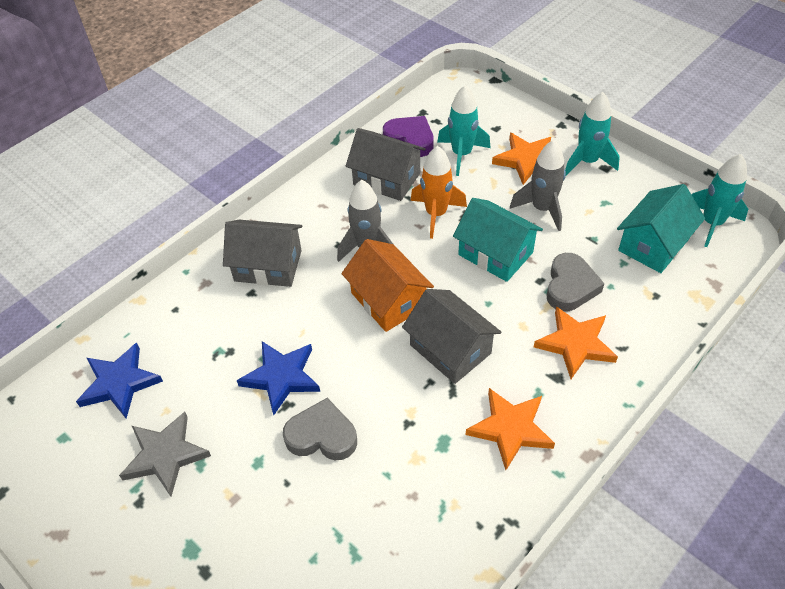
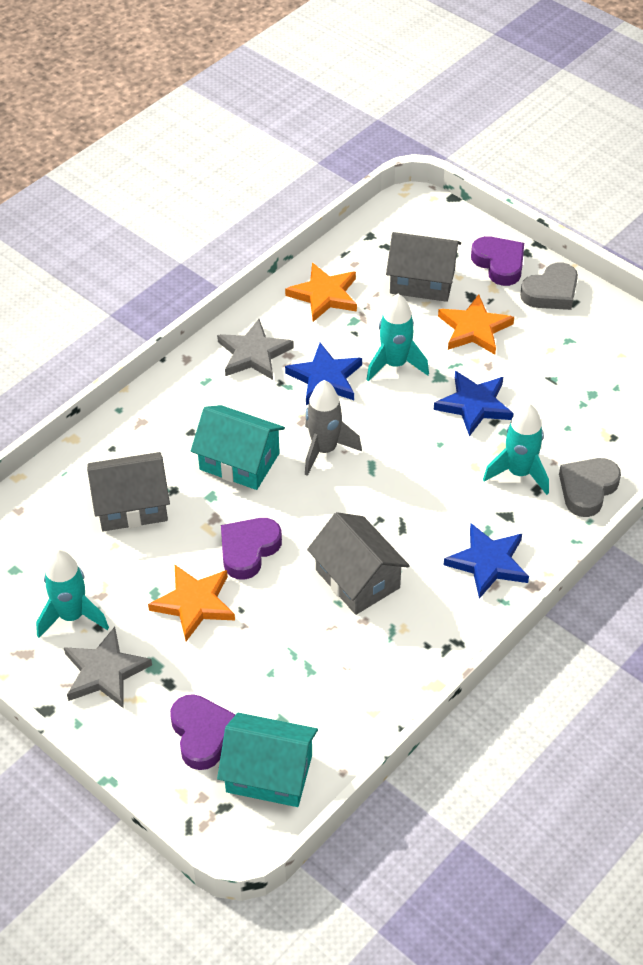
blue star: 2 -> 3
grey rocket: 2 -> 1
grey star: 1 -> 2
orange house: 1 -> 0
orange rocket: 1 -> 0
purple heart: 1 -> 3

